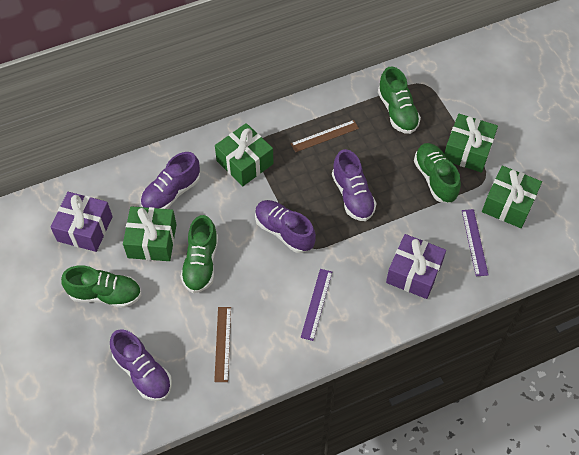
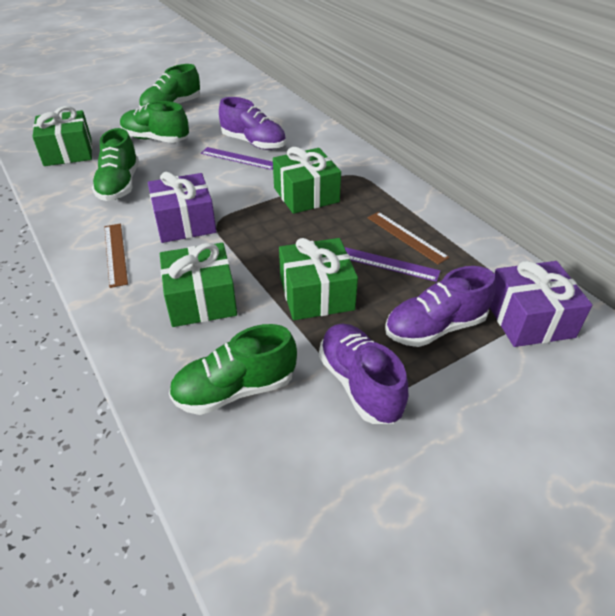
purple shoe: 4 -> 3

